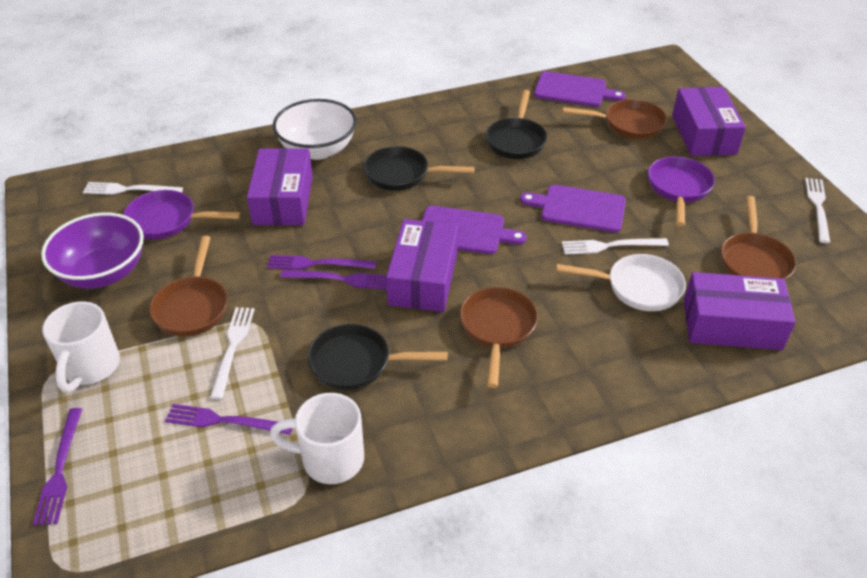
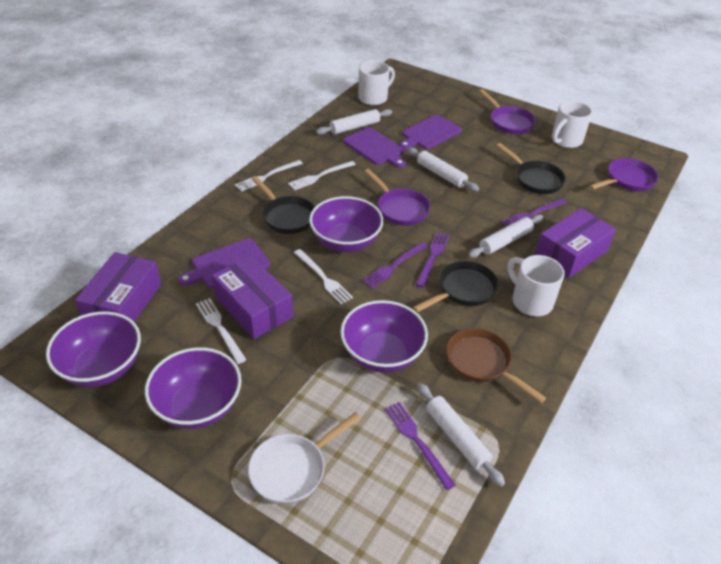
brown pan: 4 -> 1
purple bowl: 1 -> 4
purple box: 4 -> 3
purple pan: 2 -> 3
white bowl: 1 -> 0
white mug: 2 -> 3
white rolling pin: 0 -> 4

